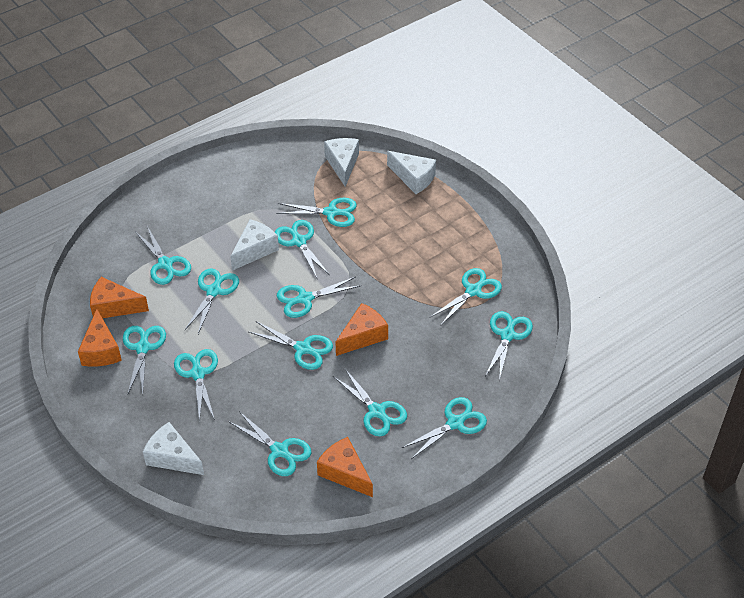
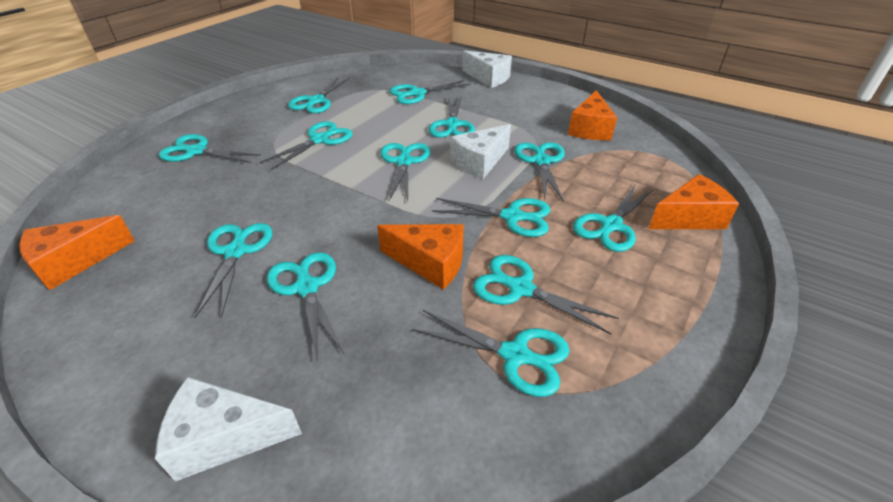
white cheese: 4 -> 3

